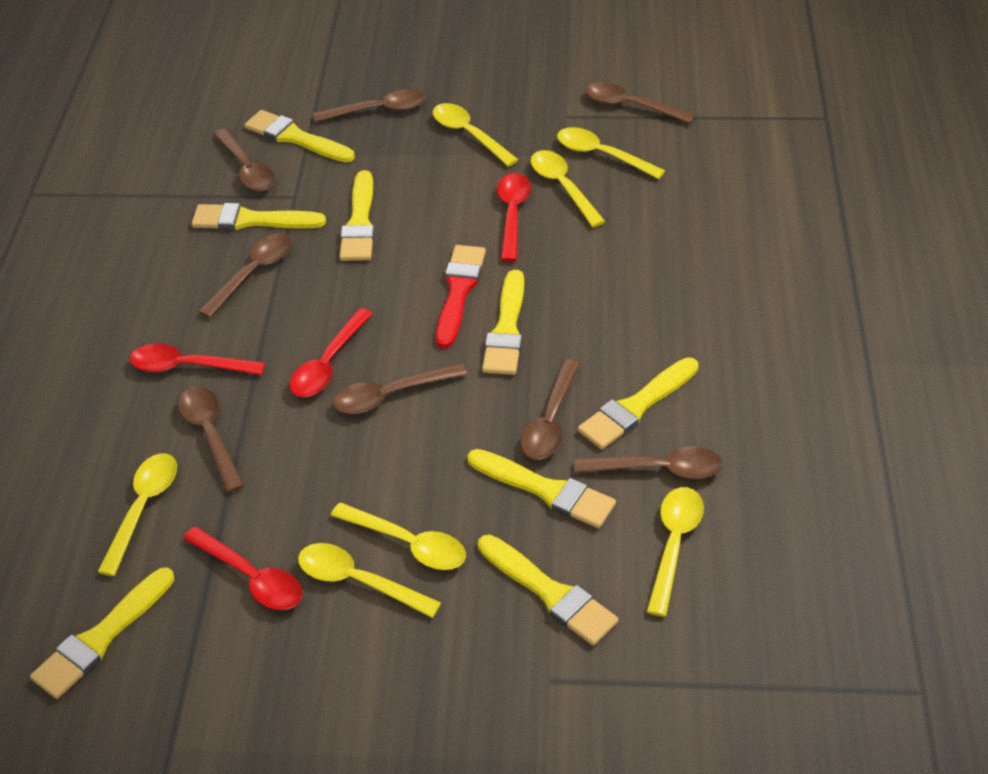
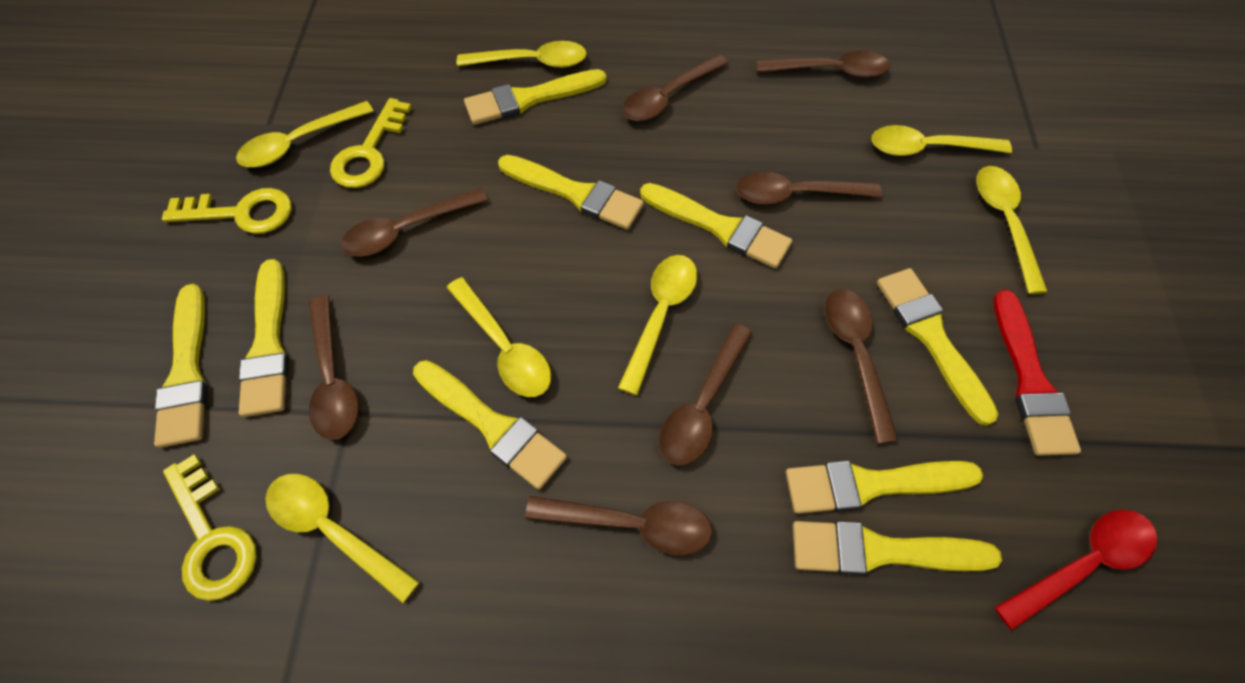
red spoon: 4 -> 1
yellow brush: 8 -> 9
yellow key: 0 -> 3

